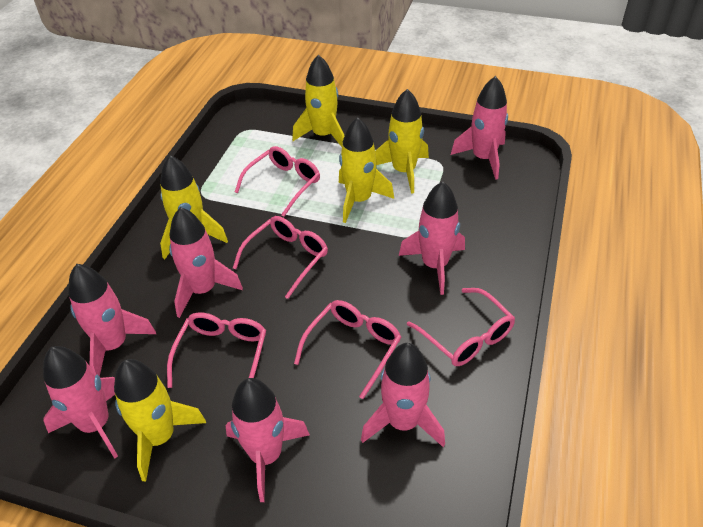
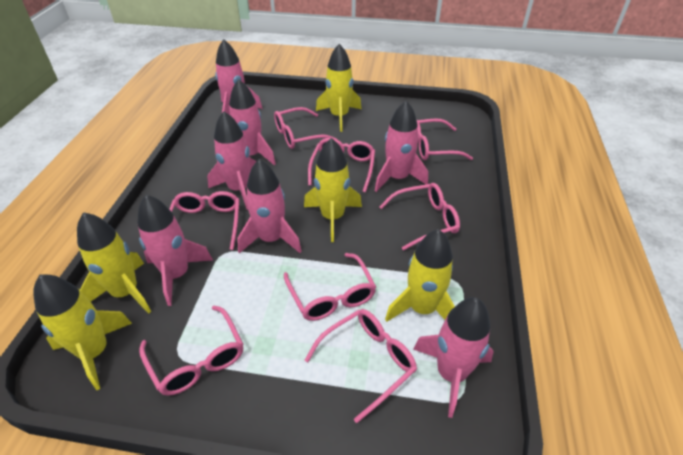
pink glasses: 5 -> 8

